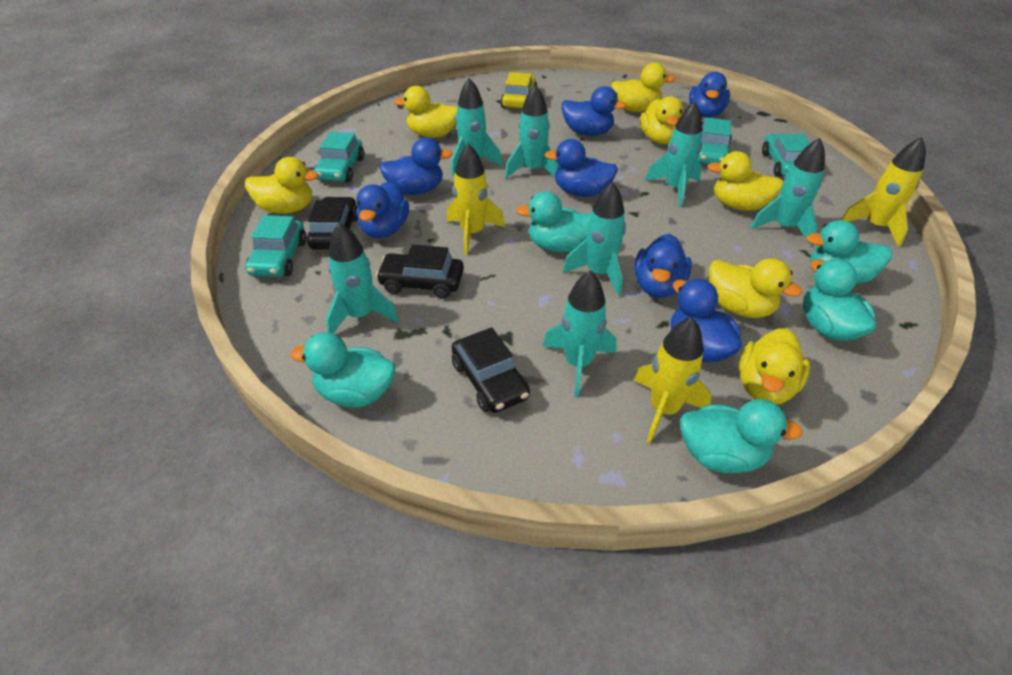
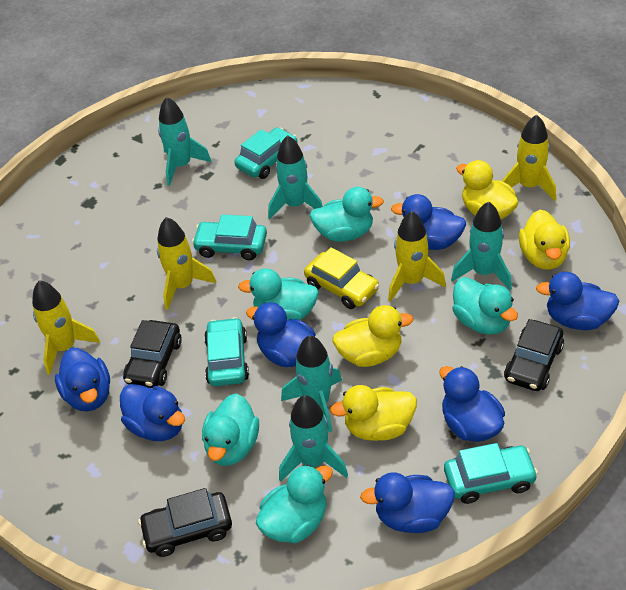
turquoise rocket: 7 -> 5
yellow duck: 7 -> 4
yellow rocket: 3 -> 4

